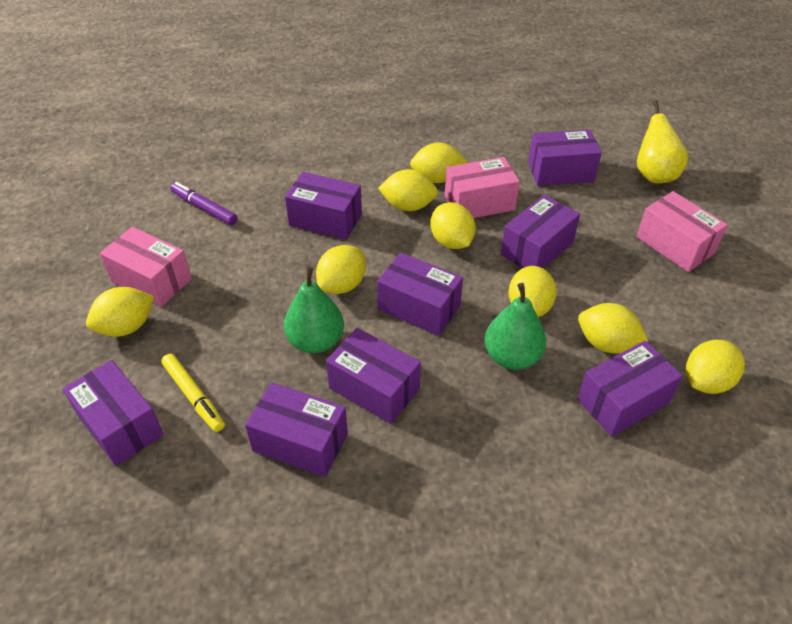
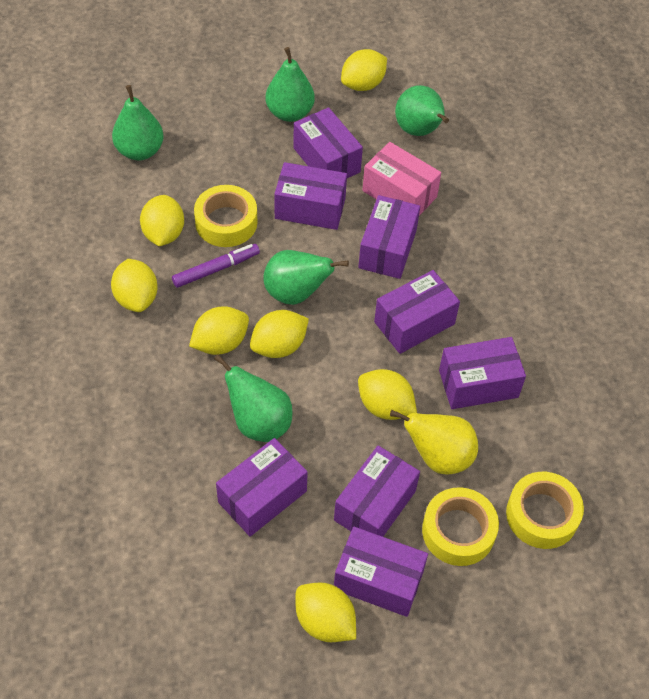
green pear: 2 -> 5
pink box: 3 -> 1
yellow lemon: 8 -> 7
yellow marker: 1 -> 0
yellow tape: 0 -> 3

